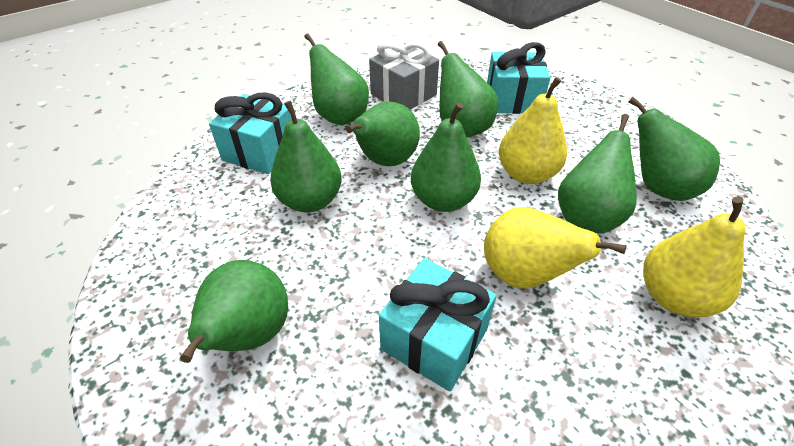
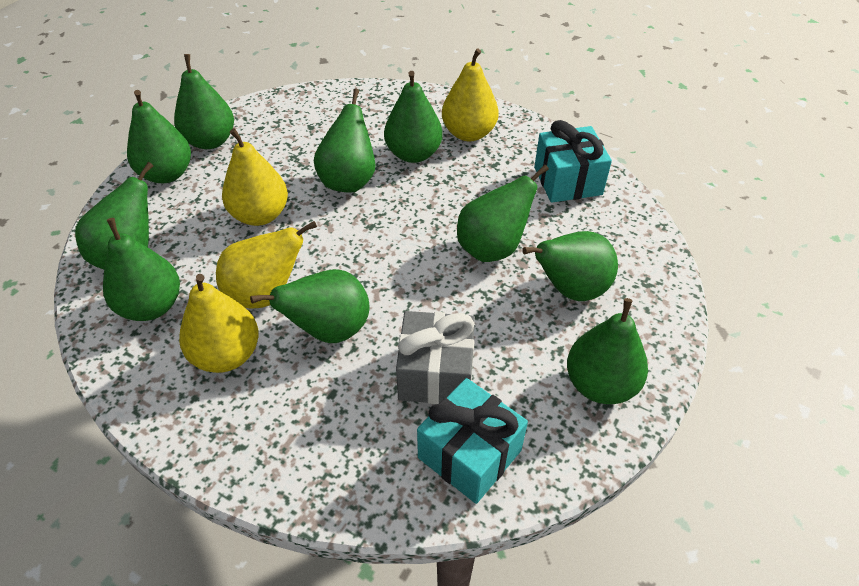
green pear: 8 -> 10
turquoise gift: 3 -> 2
yellow pear: 3 -> 4

